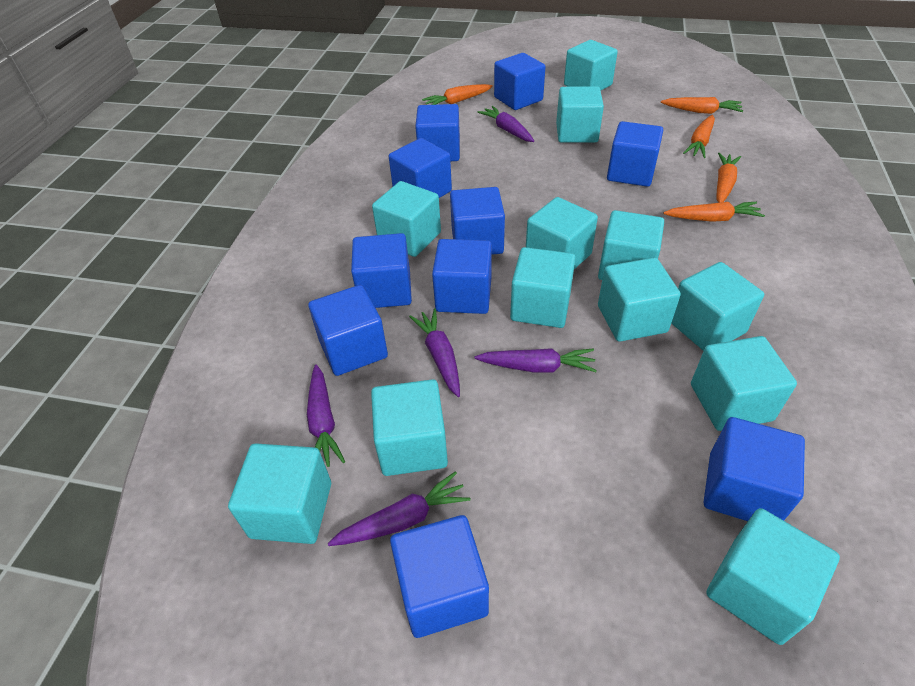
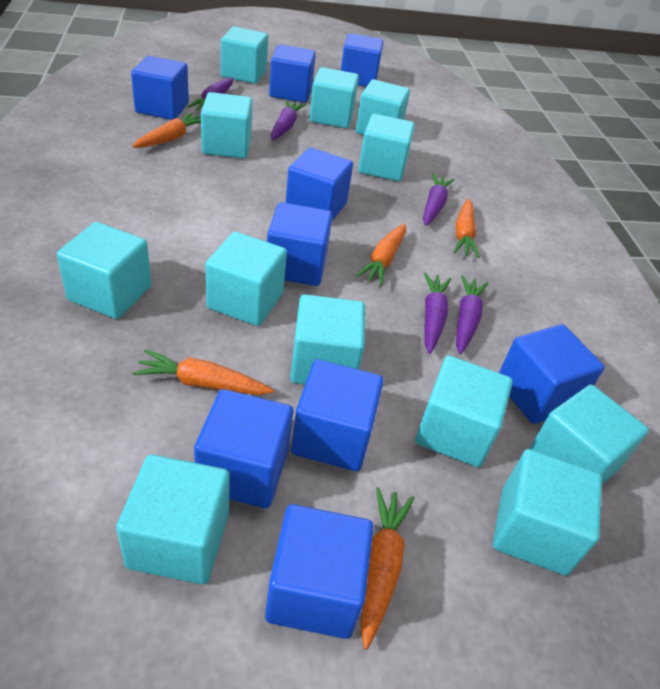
blue cube: 10 -> 9

